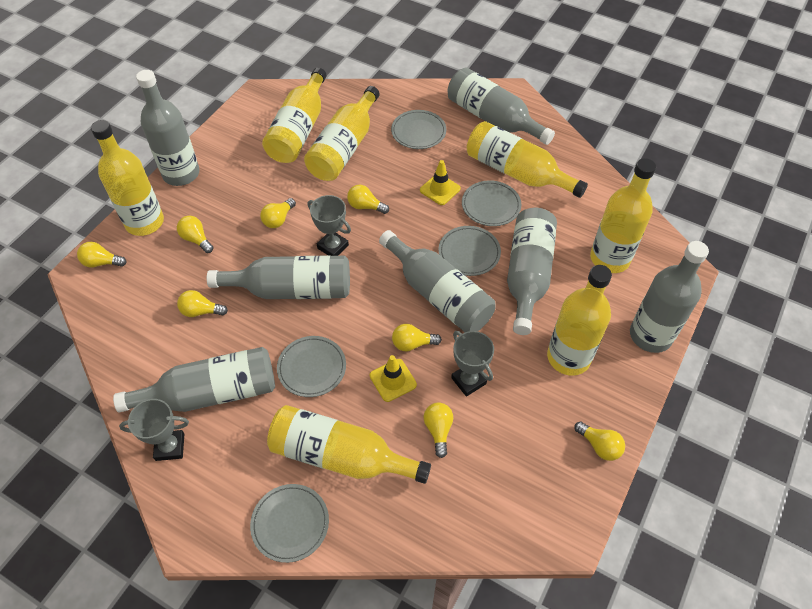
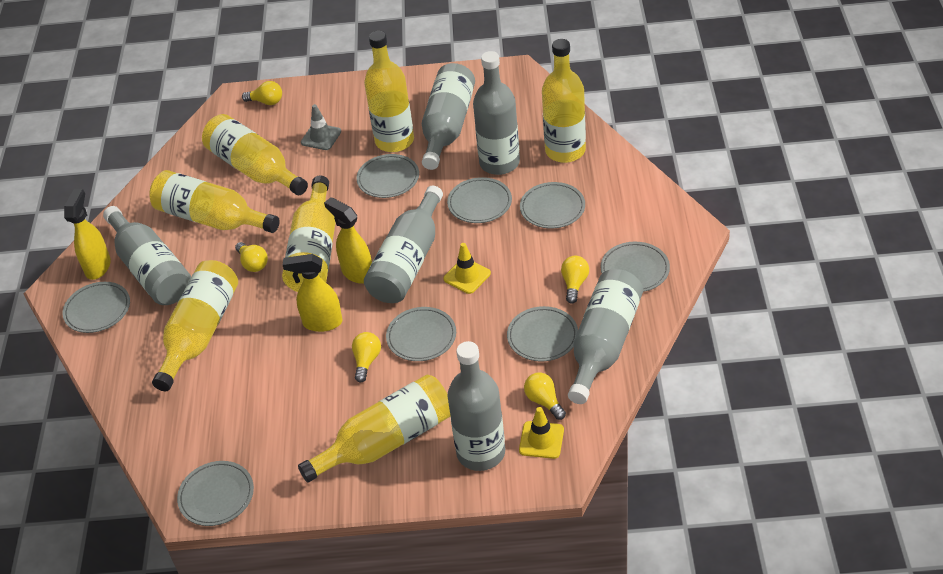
grey bottle: 7 -> 6
grey plate: 5 -> 8
grey traffic cone: 0 -> 1
grey trophy: 3 -> 0
yellow light bulb: 8 -> 5
yellow spray bottle: 0 -> 3

